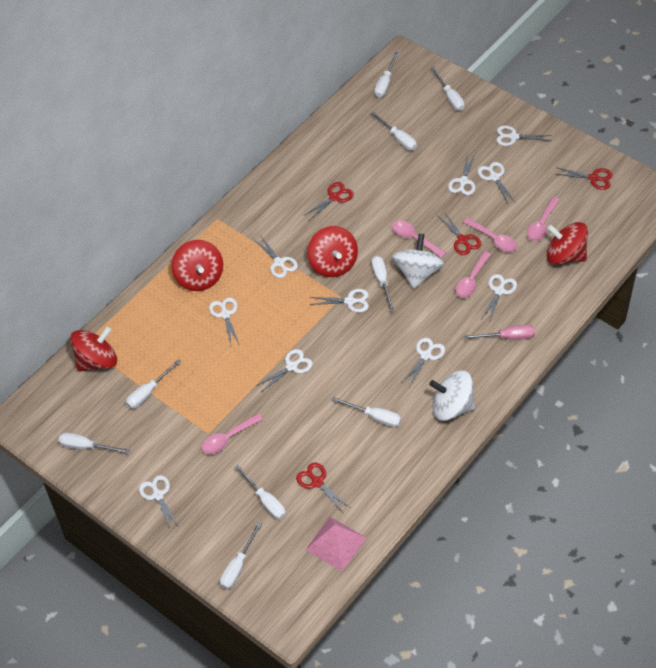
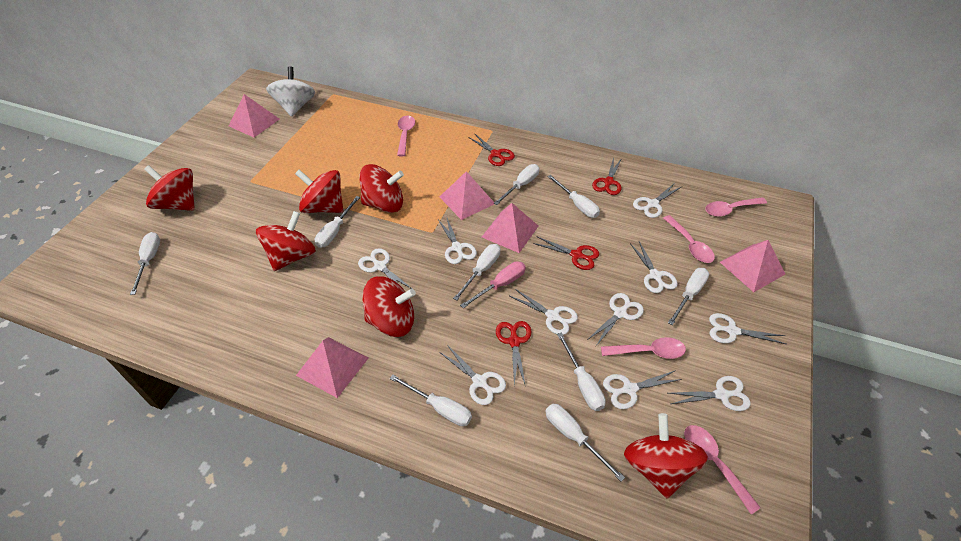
pink pyramid: 1 -> 5
red spinning top: 4 -> 6
white spinning top: 2 -> 1

